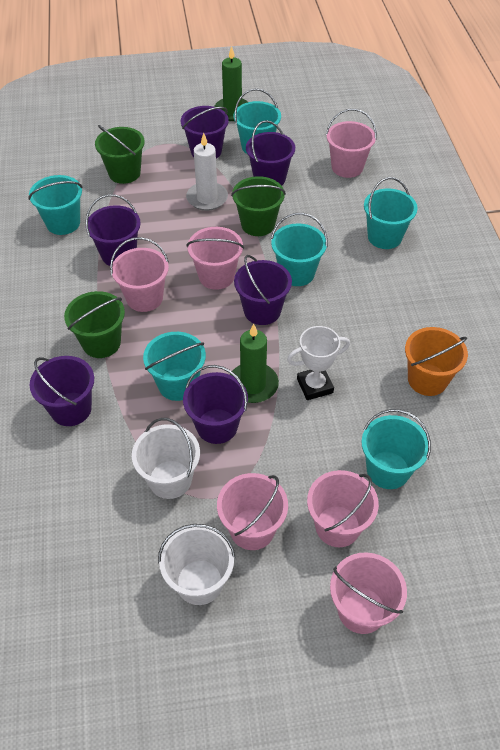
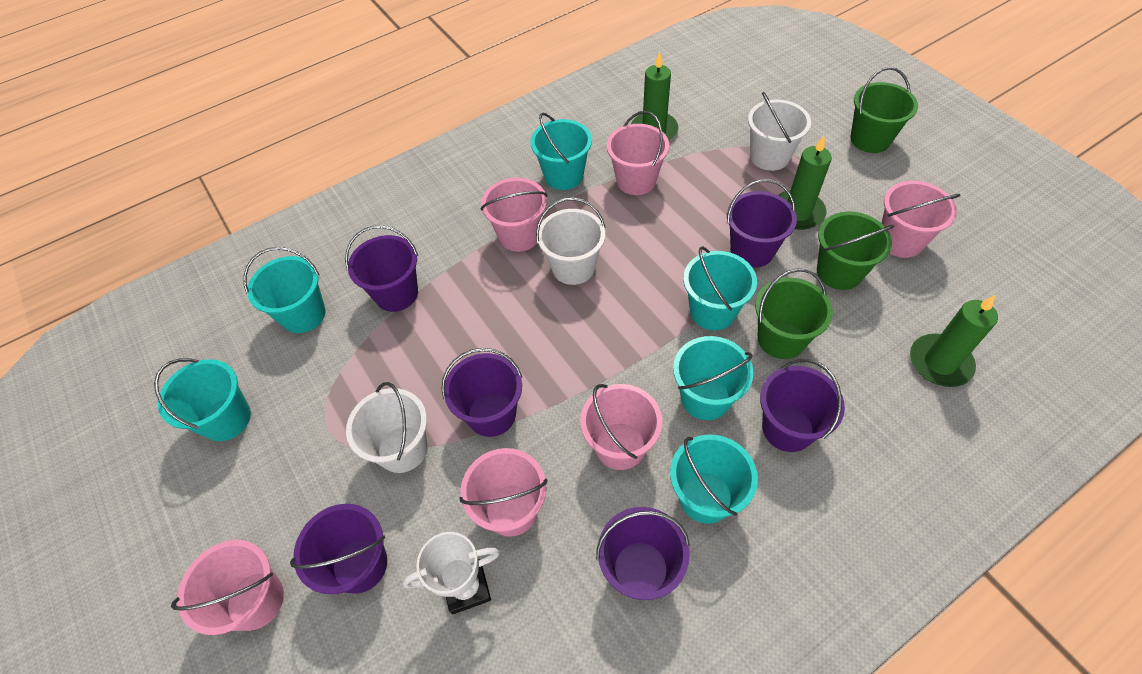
green candle: 2 -> 3
orange bucket: 1 -> 0
white bucket: 2 -> 3
white candle: 1 -> 0

